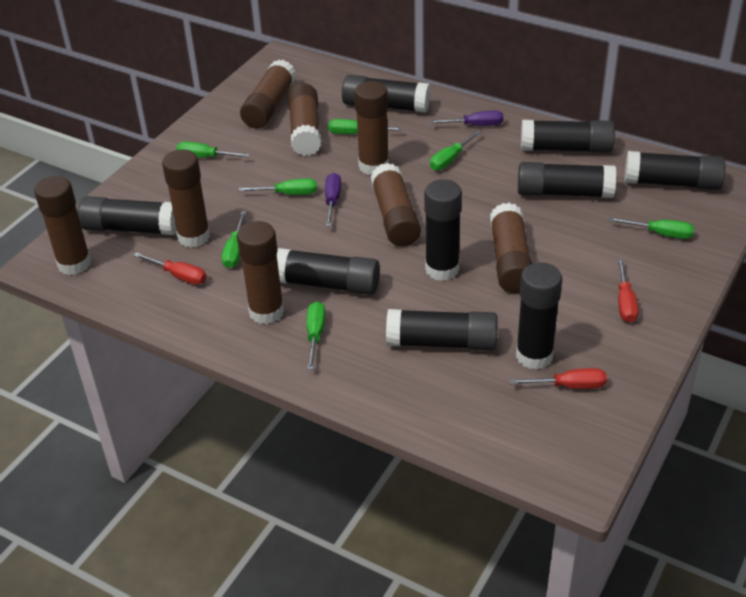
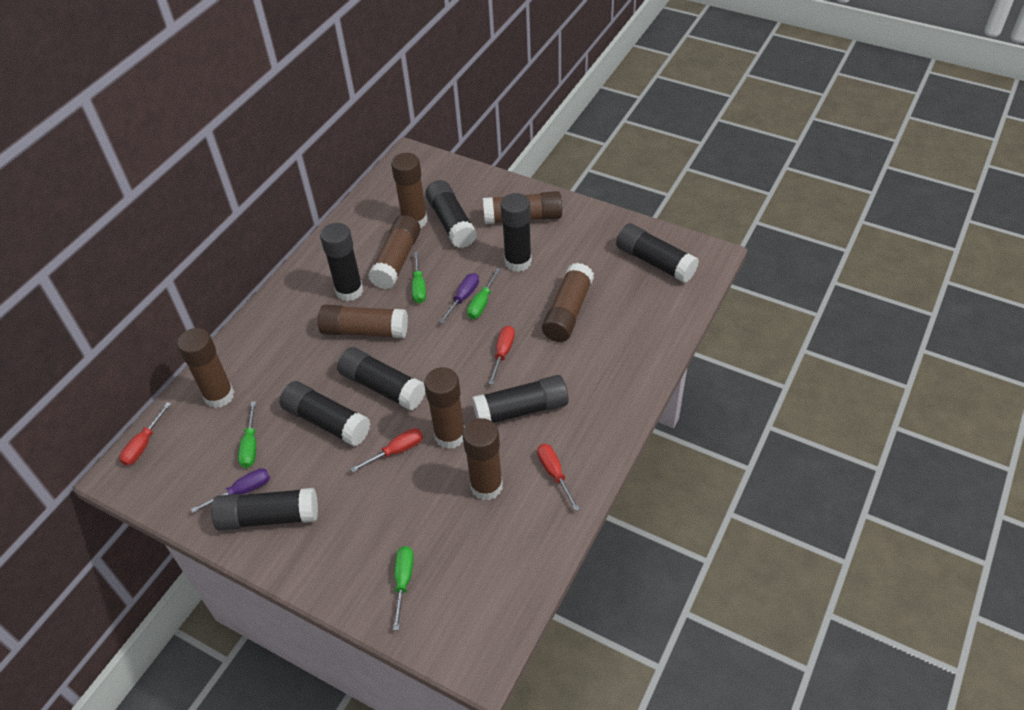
black glue stick: 9 -> 8
green screwdriver: 7 -> 4
red screwdriver: 3 -> 4

